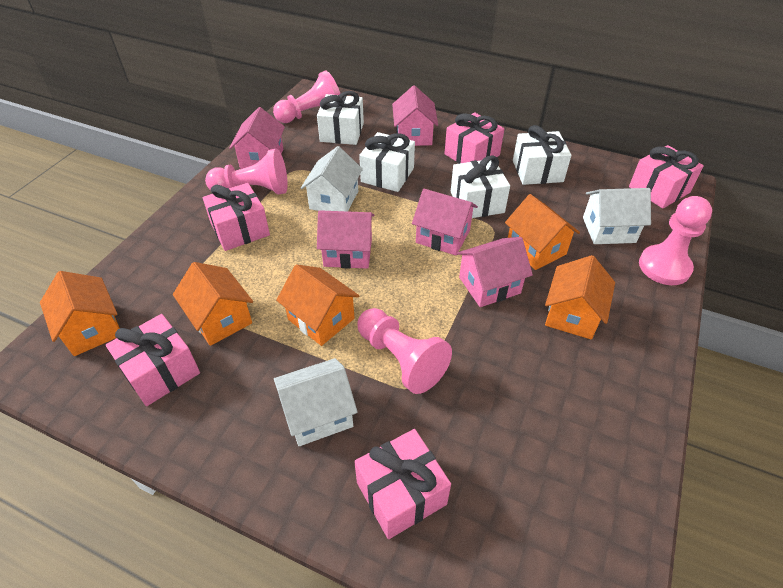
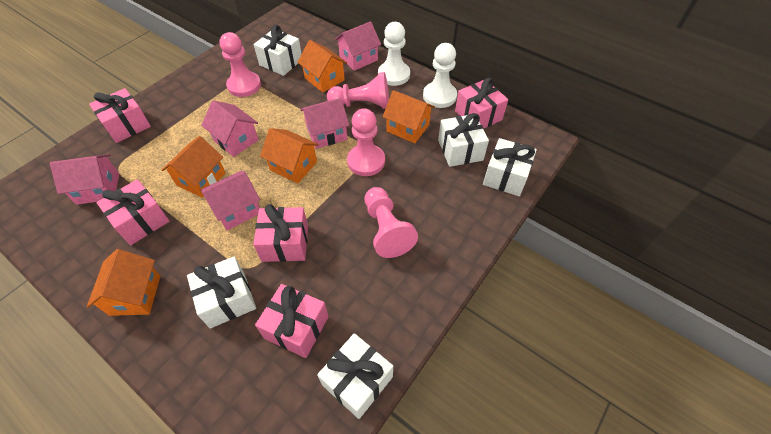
white gift: 4 -> 5
white house: 3 -> 0
white pawn: 0 -> 2

